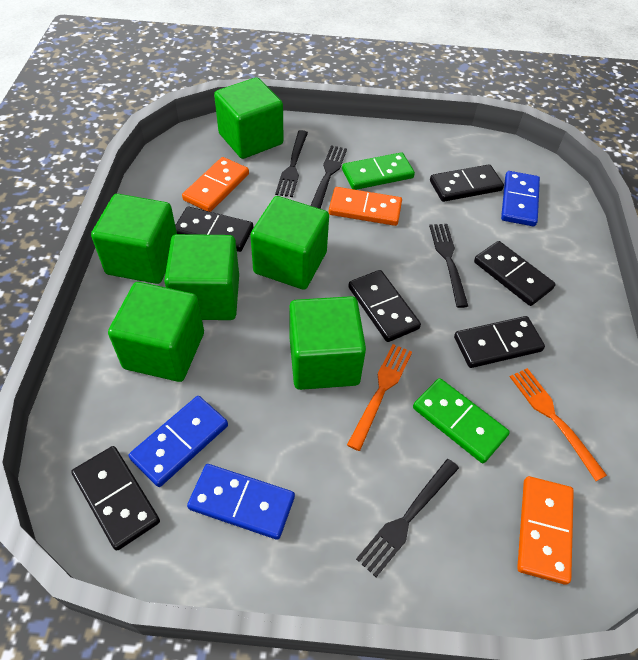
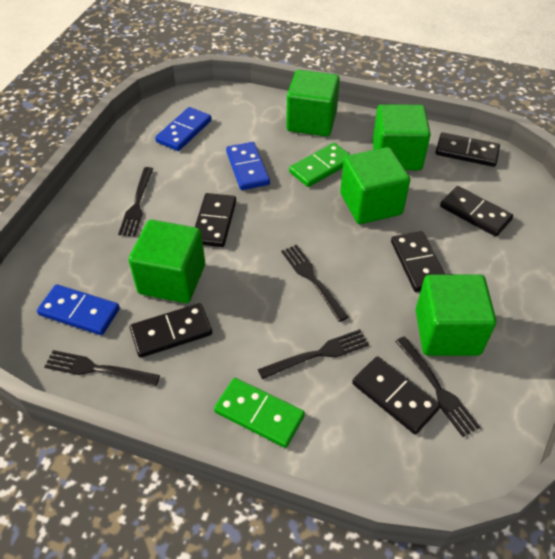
black fork: 4 -> 5
green cube: 6 -> 5
orange domino: 3 -> 0
orange fork: 2 -> 0

